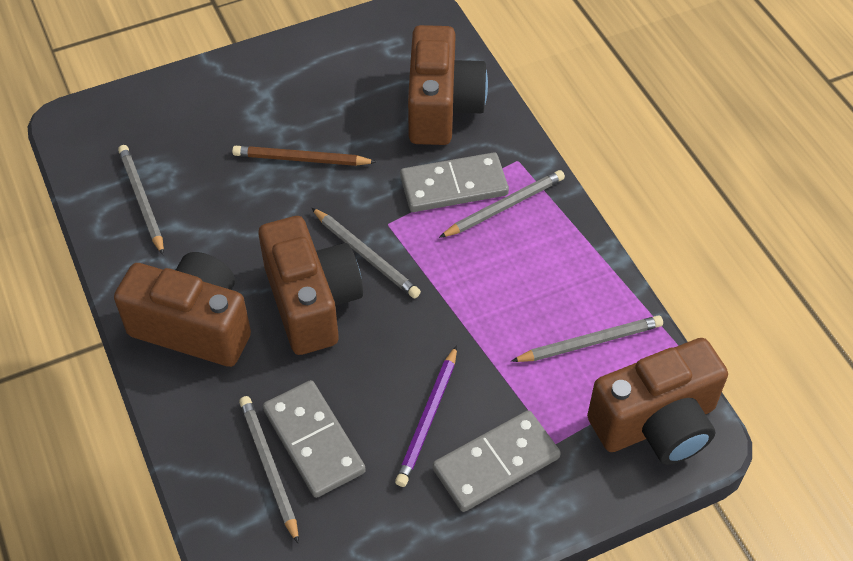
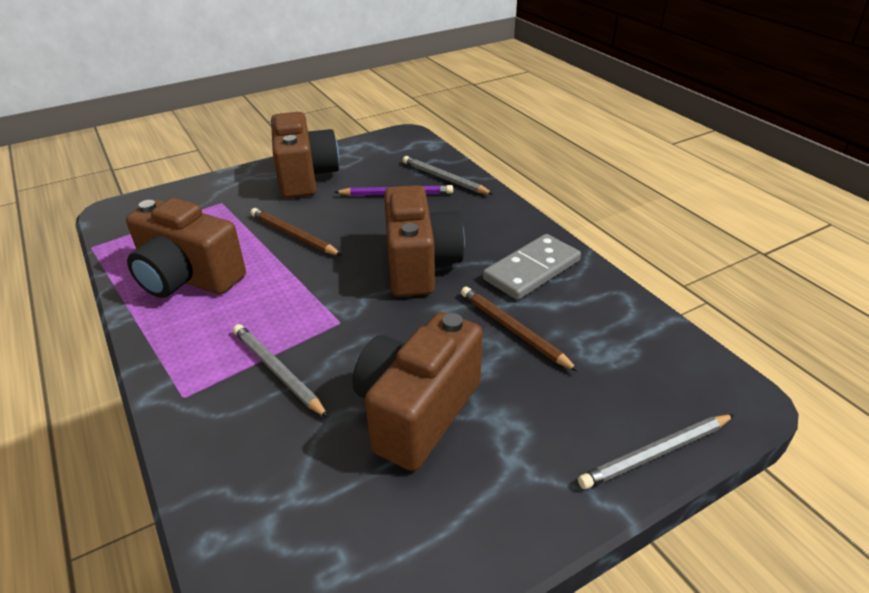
brown pencil: 1 -> 2
grey domino: 3 -> 1
grey pencil: 5 -> 3

